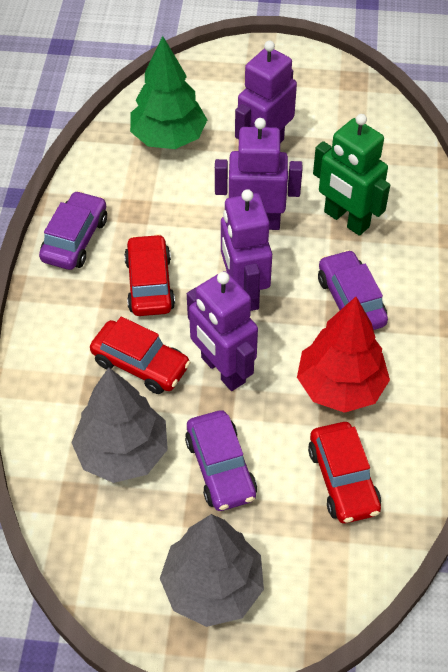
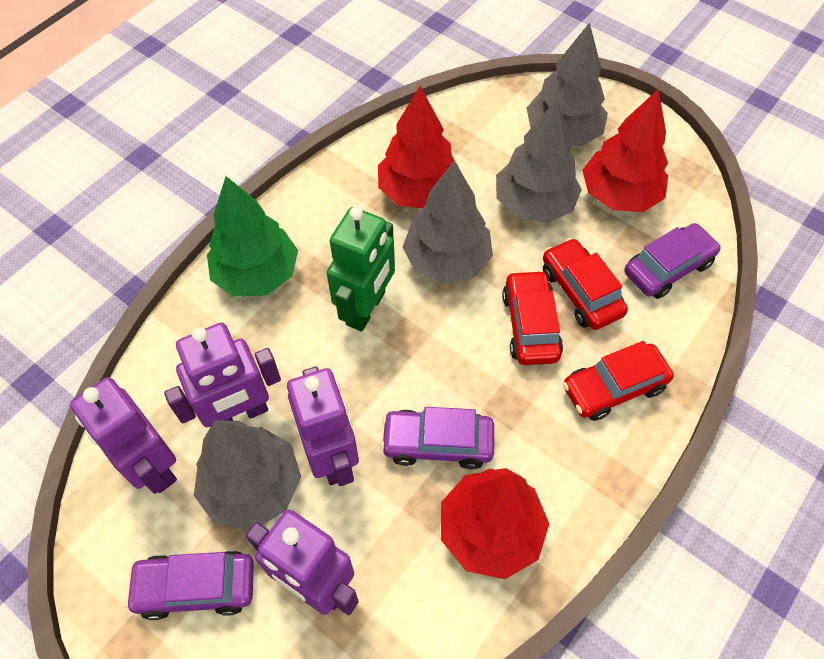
grey tree: 2 -> 4
red tree: 1 -> 3

